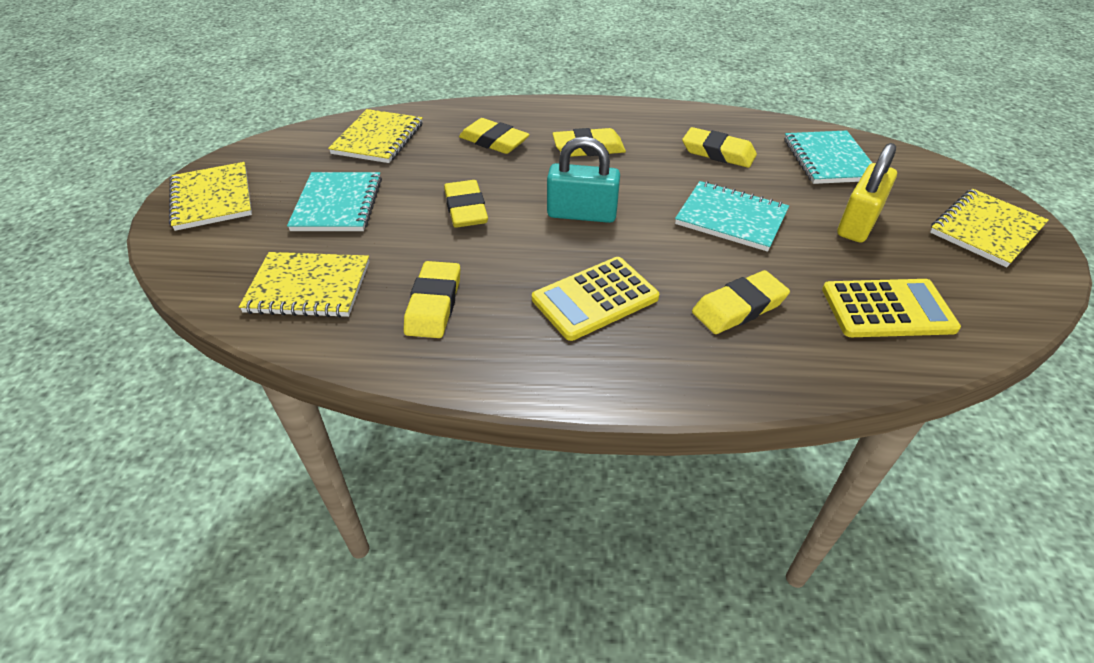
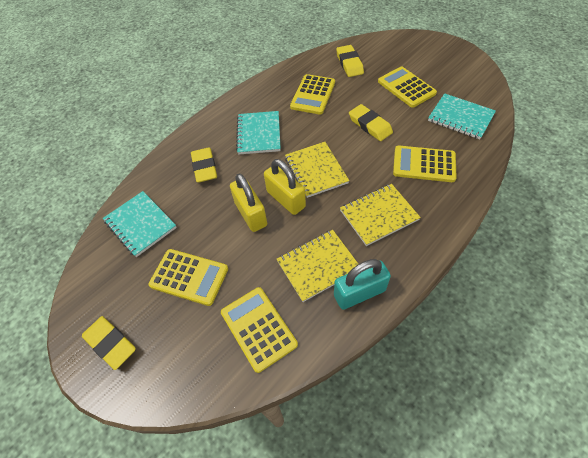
yellow calculator: 2 -> 5
yellow eraser: 6 -> 4
yellow notebook: 4 -> 3
yellow padlock: 1 -> 2

